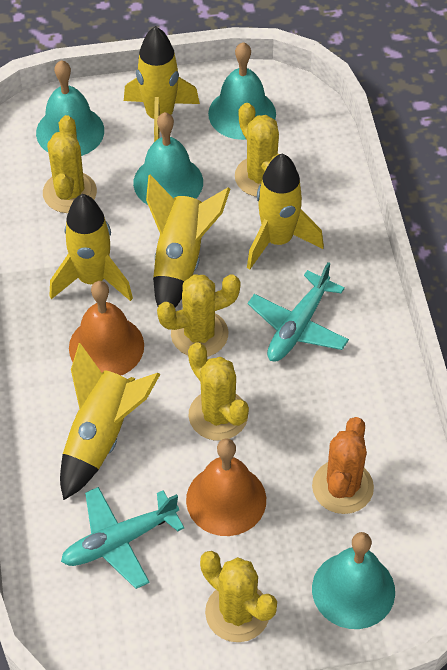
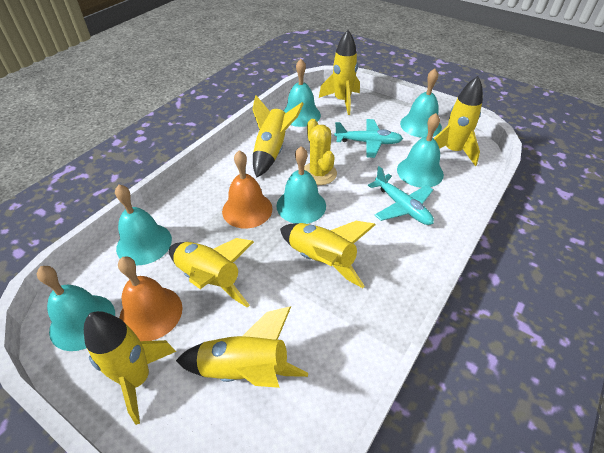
orange cactus: 1 -> 0
turquoise bell: 4 -> 6
yellow cactus: 5 -> 1
yellow rocket: 5 -> 7

